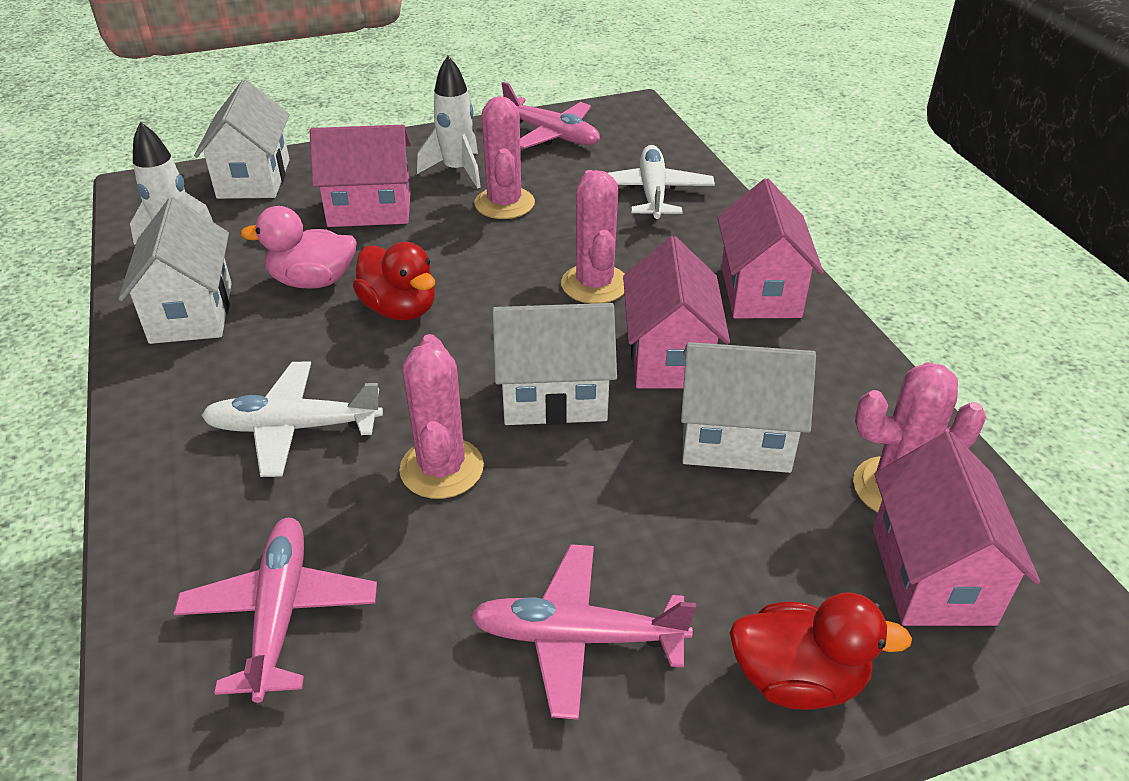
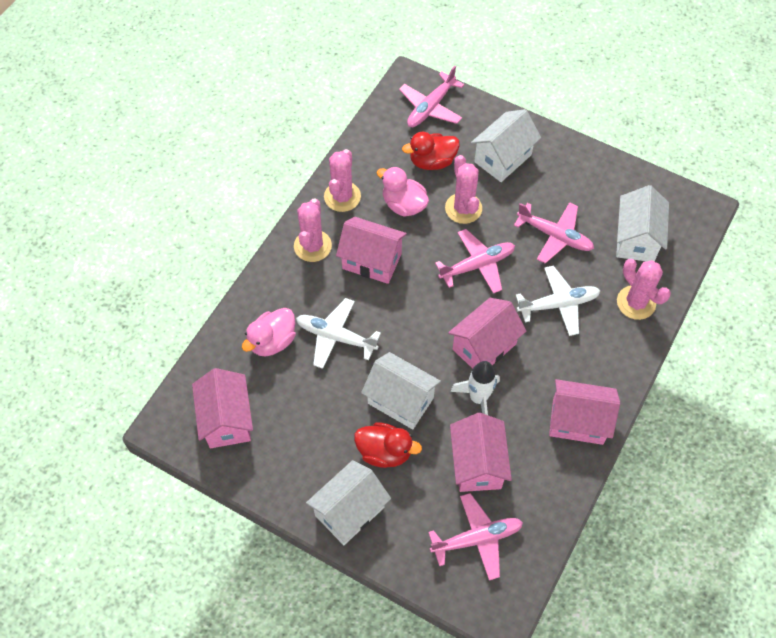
pink duck: 1 -> 2
pink house: 4 -> 5
pink plane: 3 -> 4
white rocket: 2 -> 1

